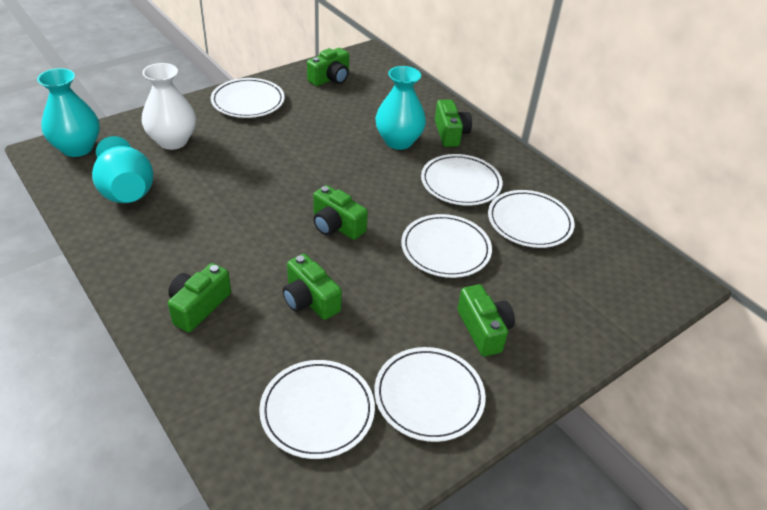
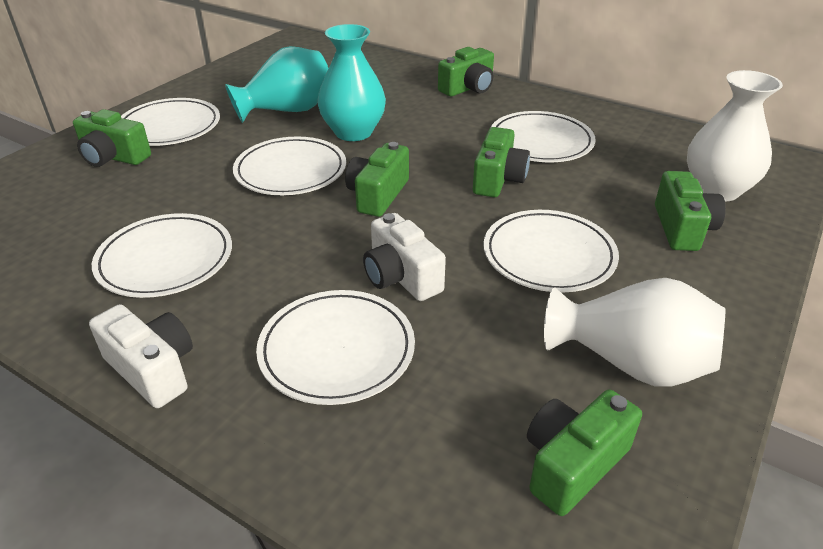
turquoise vase: 3 -> 2
white camera: 0 -> 2
white vase: 1 -> 2

